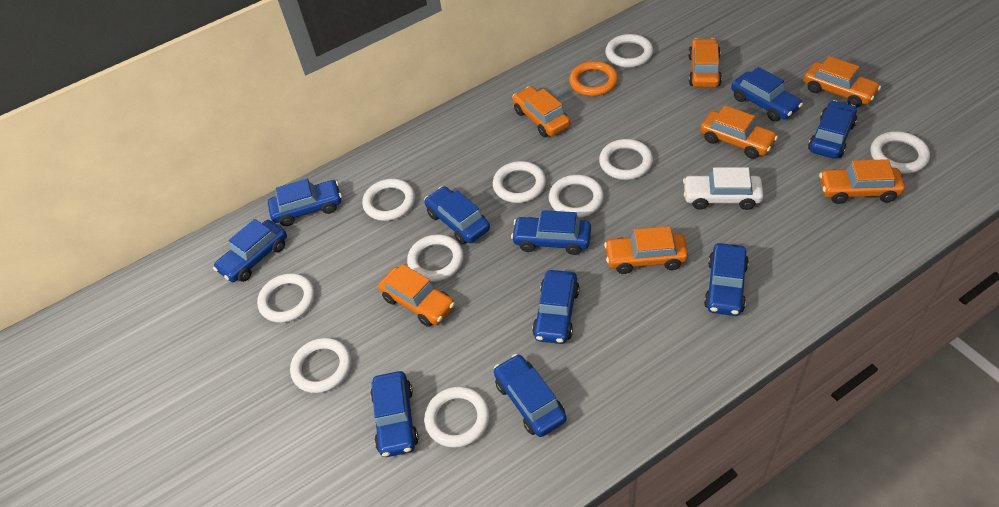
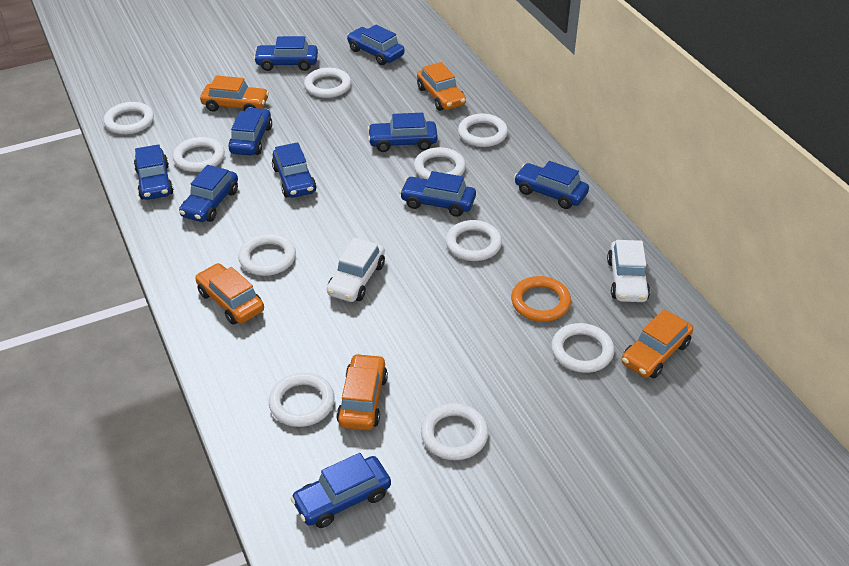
orange car: 7 -> 5
white car: 1 -> 2

